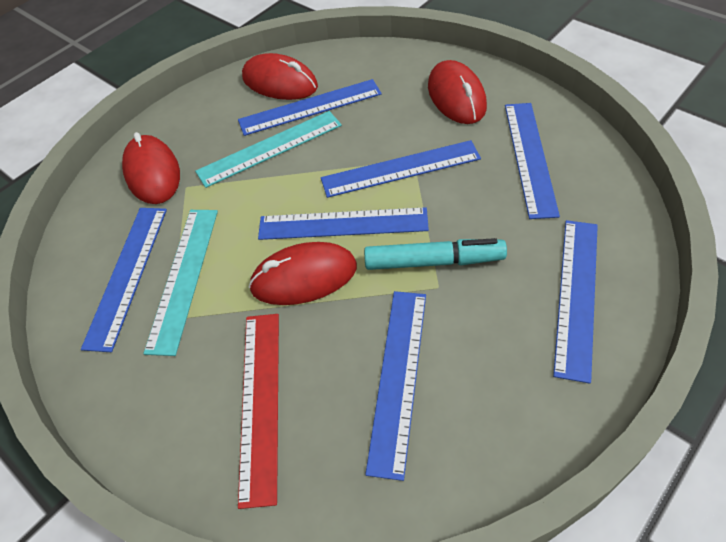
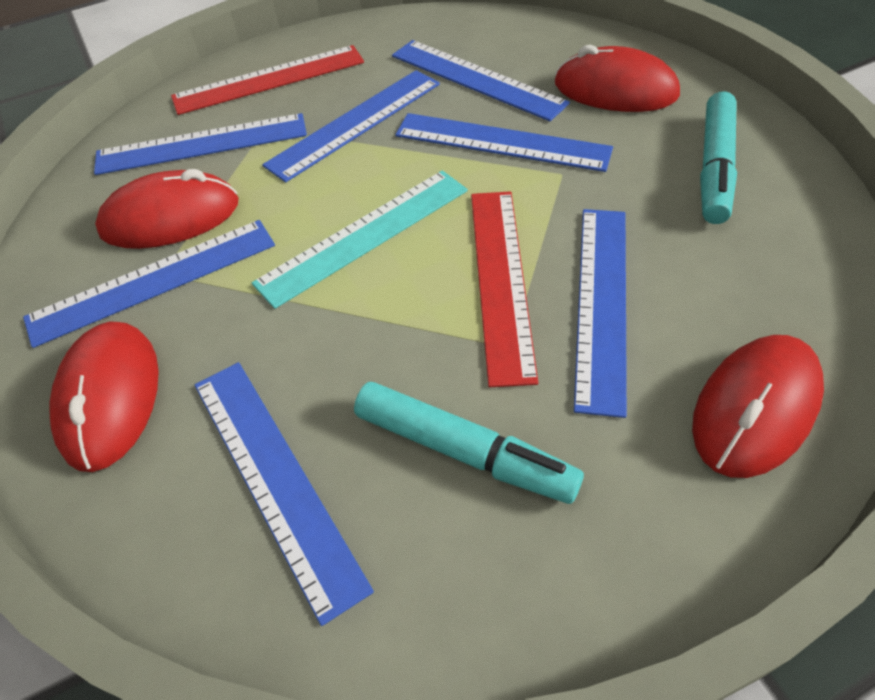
red ruler: 1 -> 2
turquoise marker: 1 -> 2
turquoise ruler: 2 -> 1

